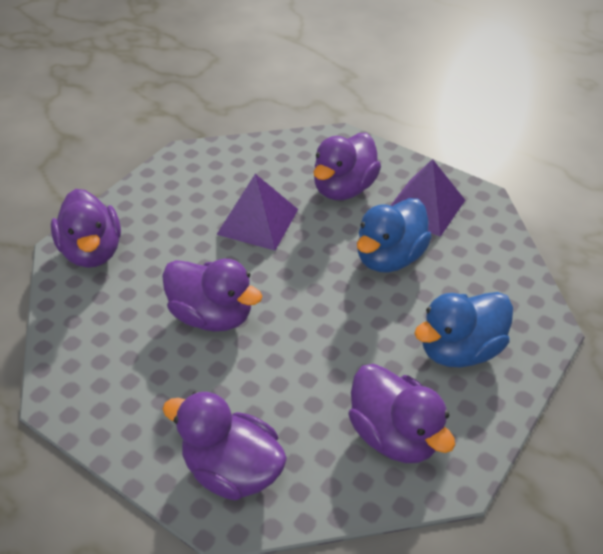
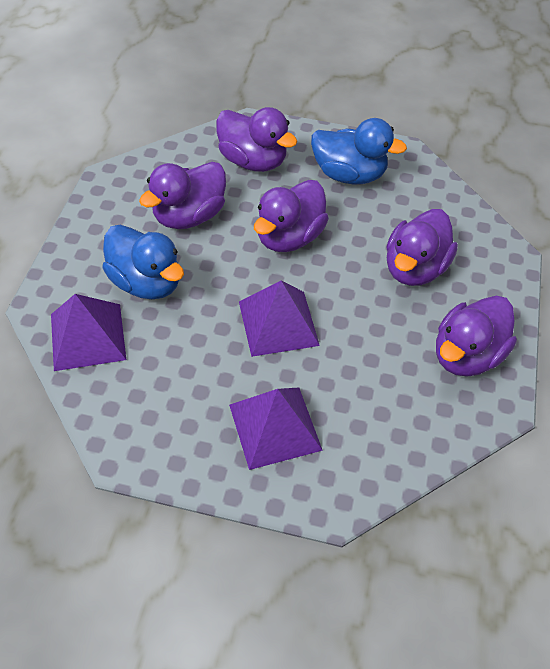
purple pyramid: 2 -> 3

